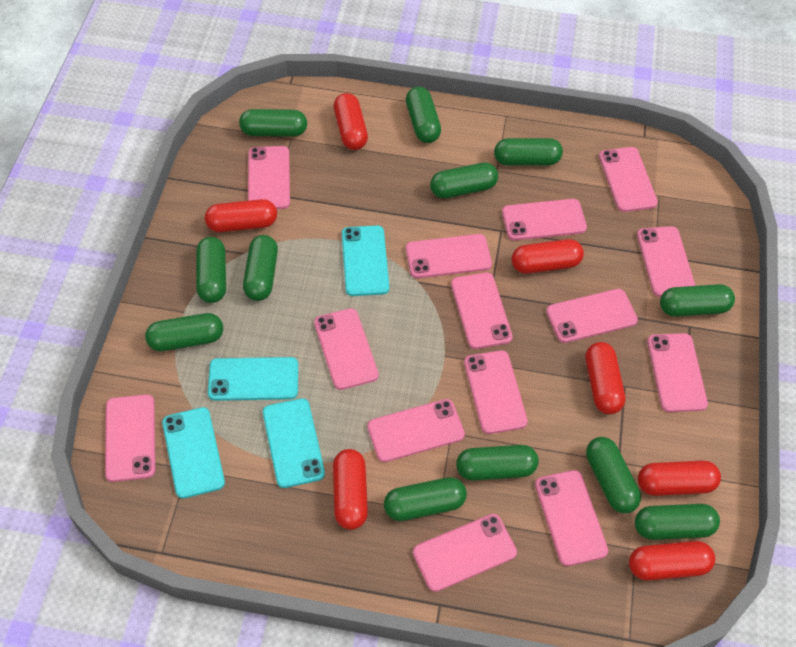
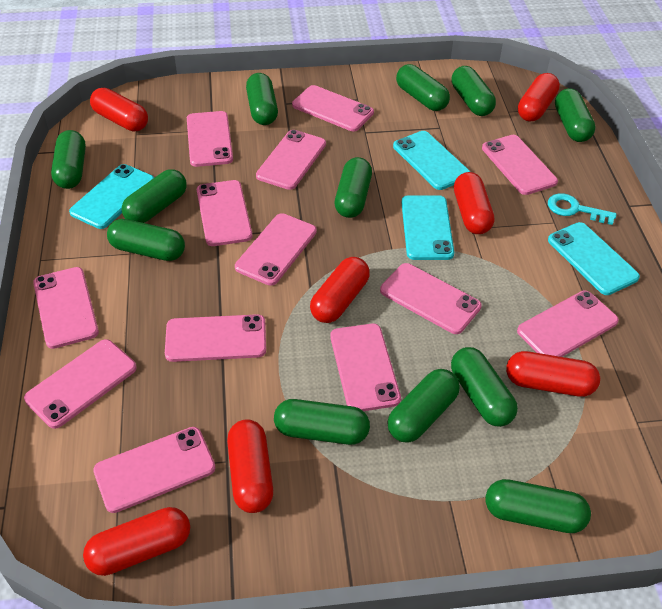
pink phone: 14 -> 13
turquoise key: 0 -> 1

